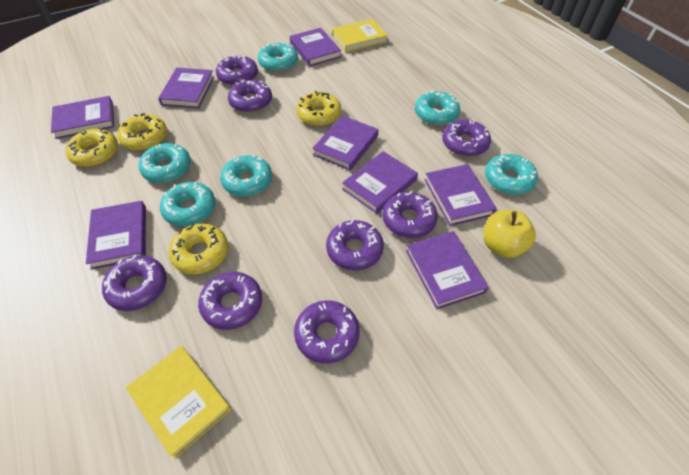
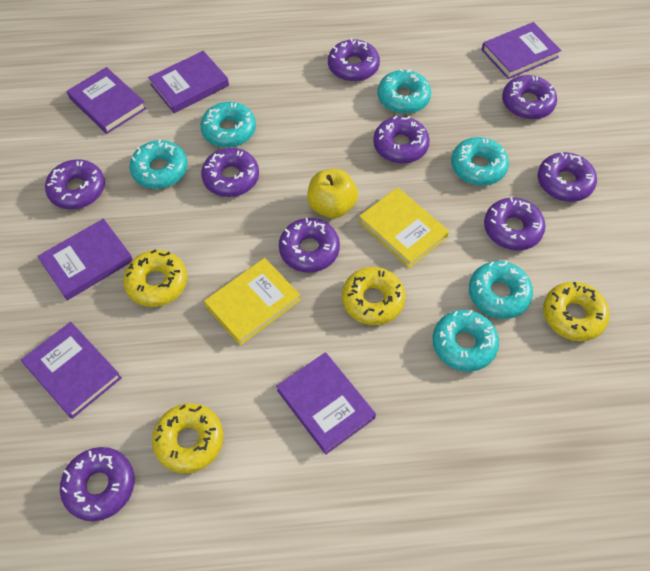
purple book: 8 -> 6
purple donut: 8 -> 9

